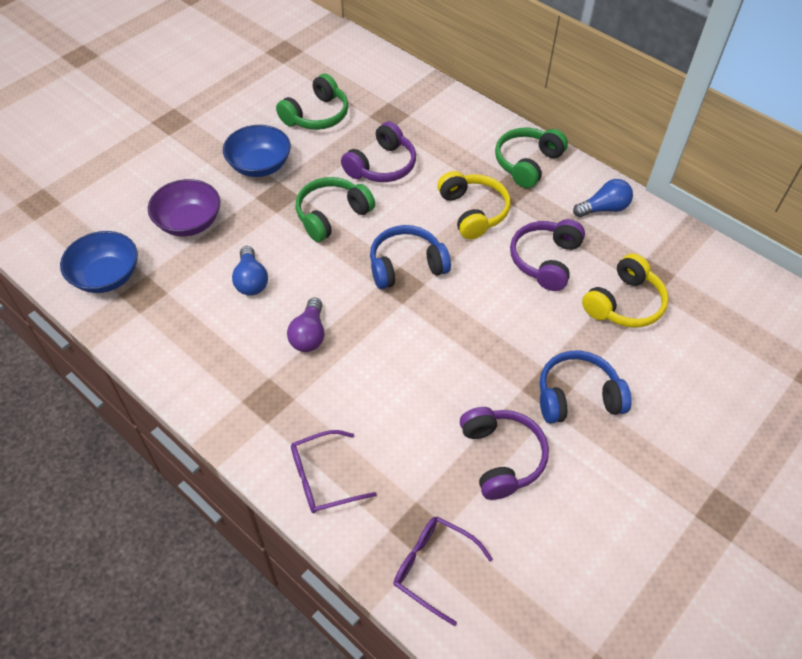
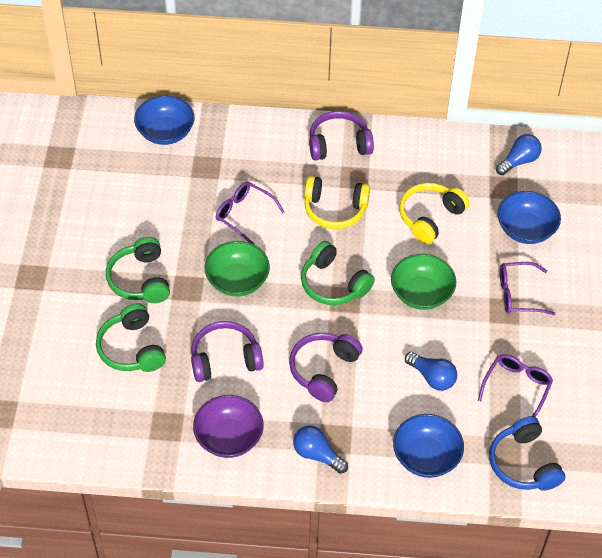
blue bowl: 2 -> 3
blue headphones: 2 -> 1
blue light bulb: 2 -> 3
green bowl: 0 -> 2
purple glasses: 2 -> 3
purple light bulb: 1 -> 0

